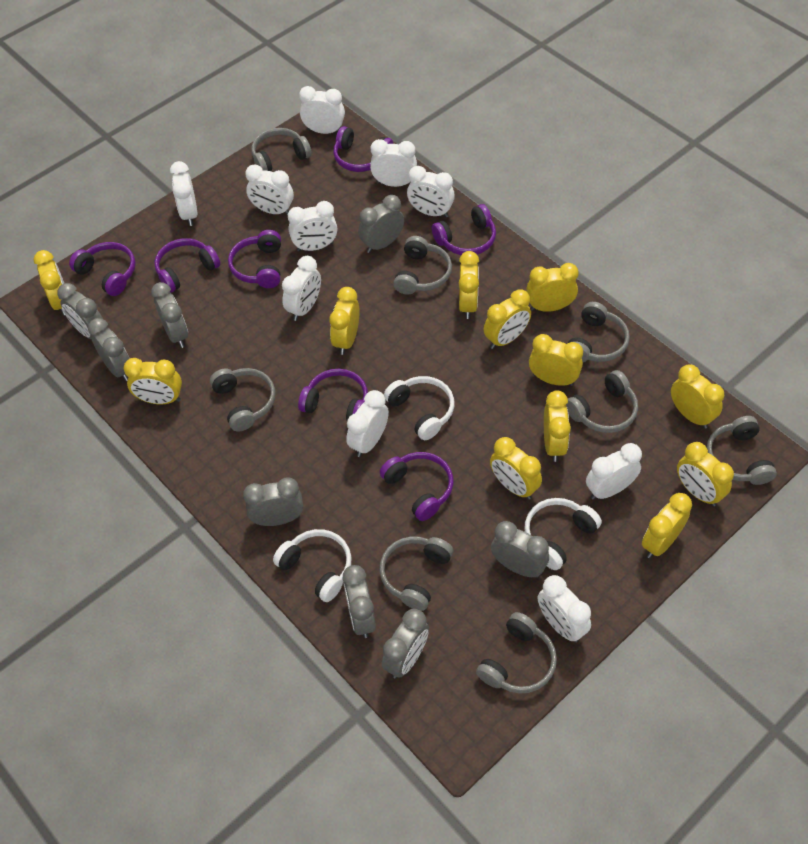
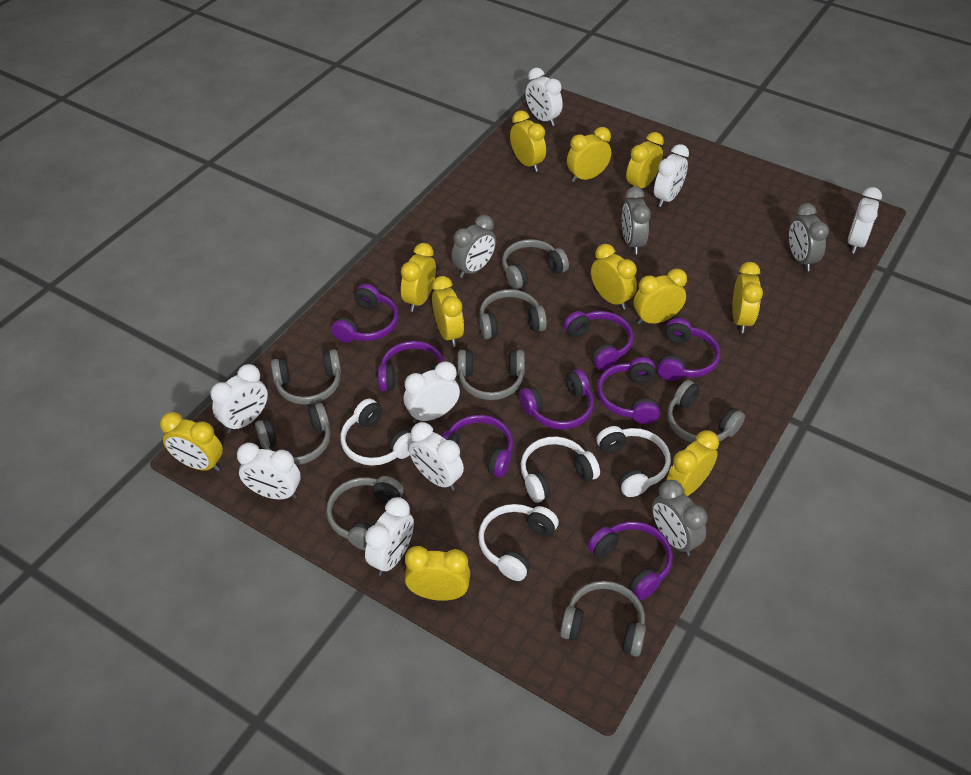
grey clock: 8 -> 4
purple headphones: 7 -> 8
white clock: 10 -> 8
white headphones: 3 -> 4
yellow clock: 12 -> 11

